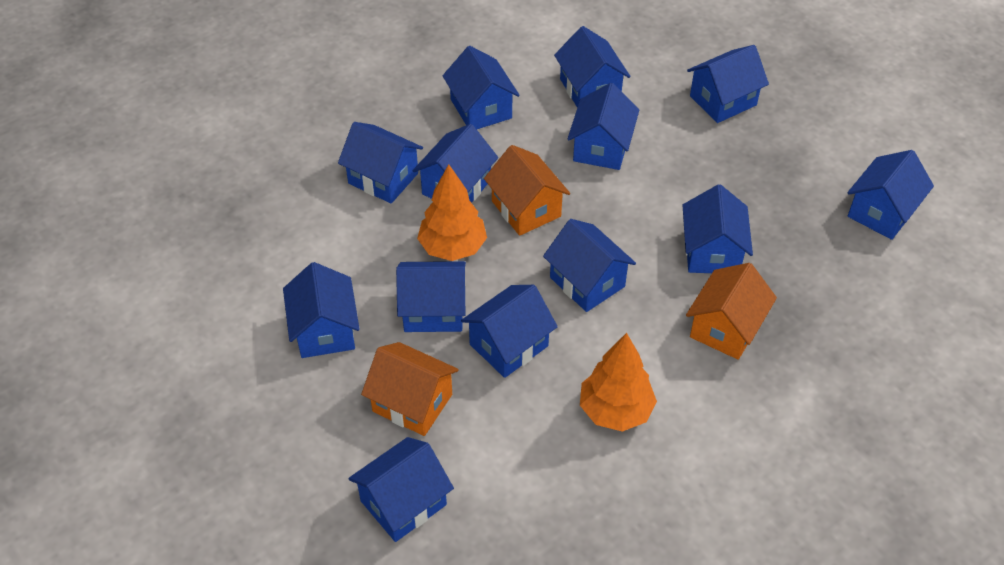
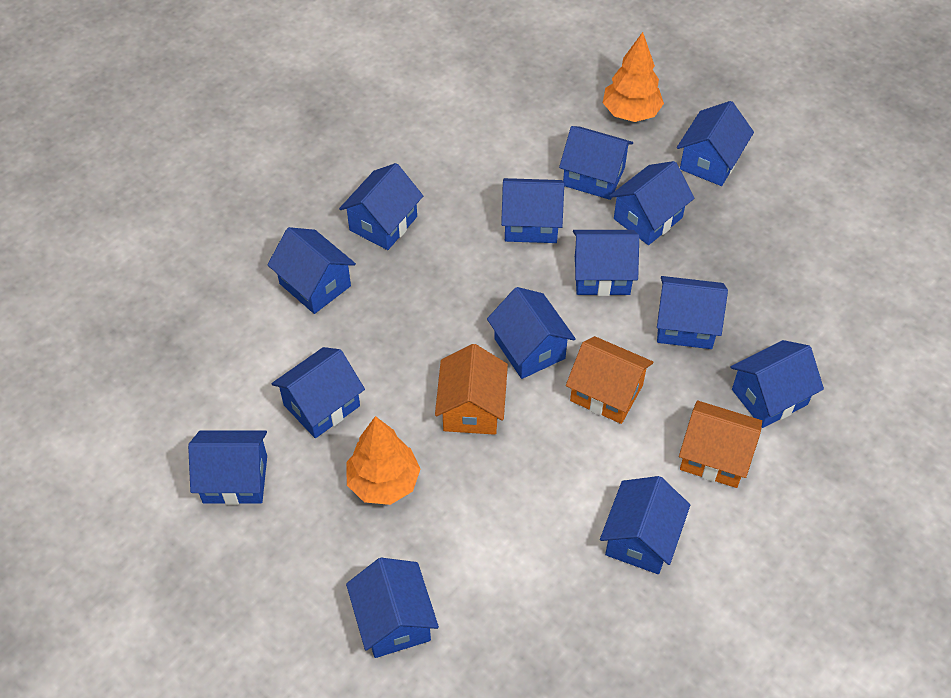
blue house: 13 -> 14

